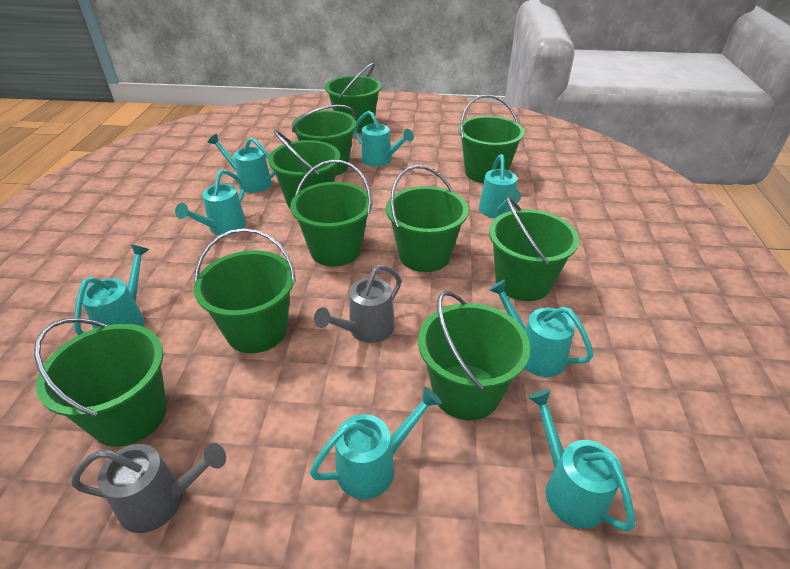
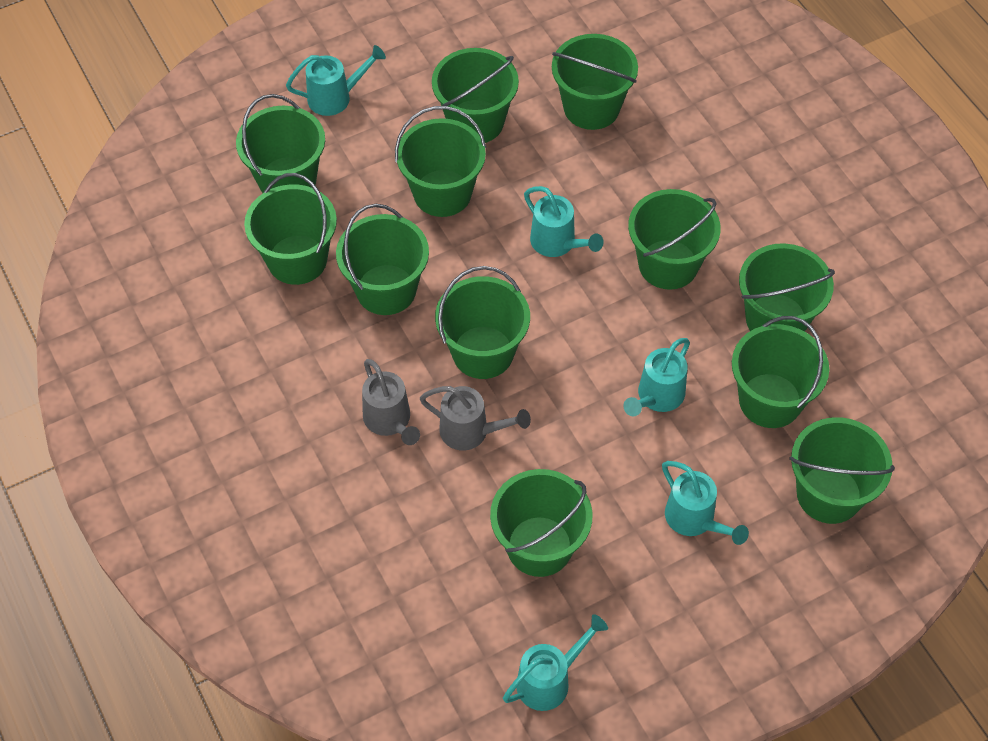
green bucket: 10 -> 12
turquoise watering can: 8 -> 5

